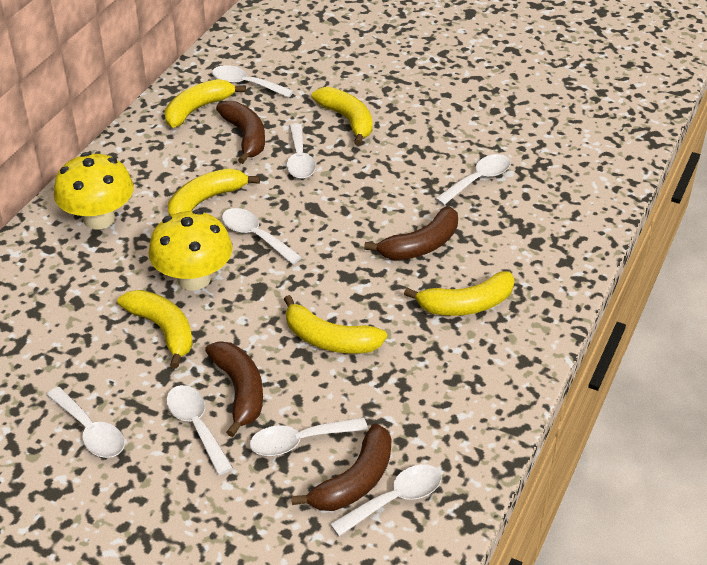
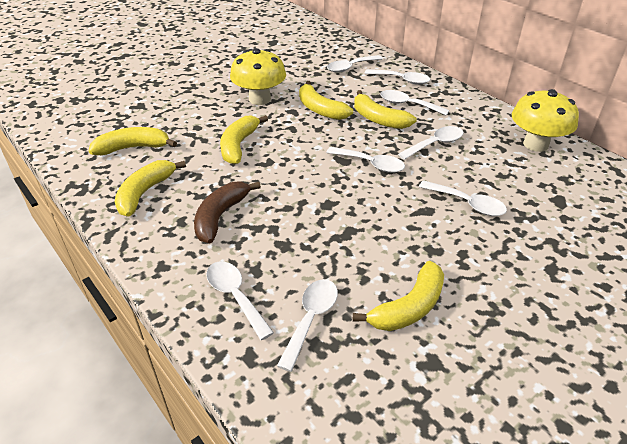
brown banana: 4 -> 1

